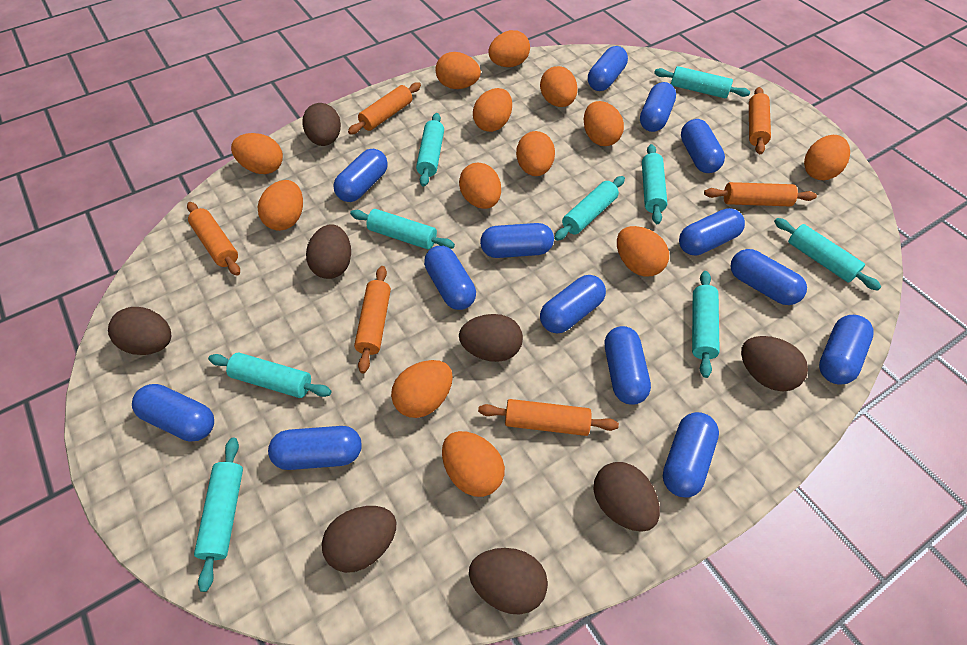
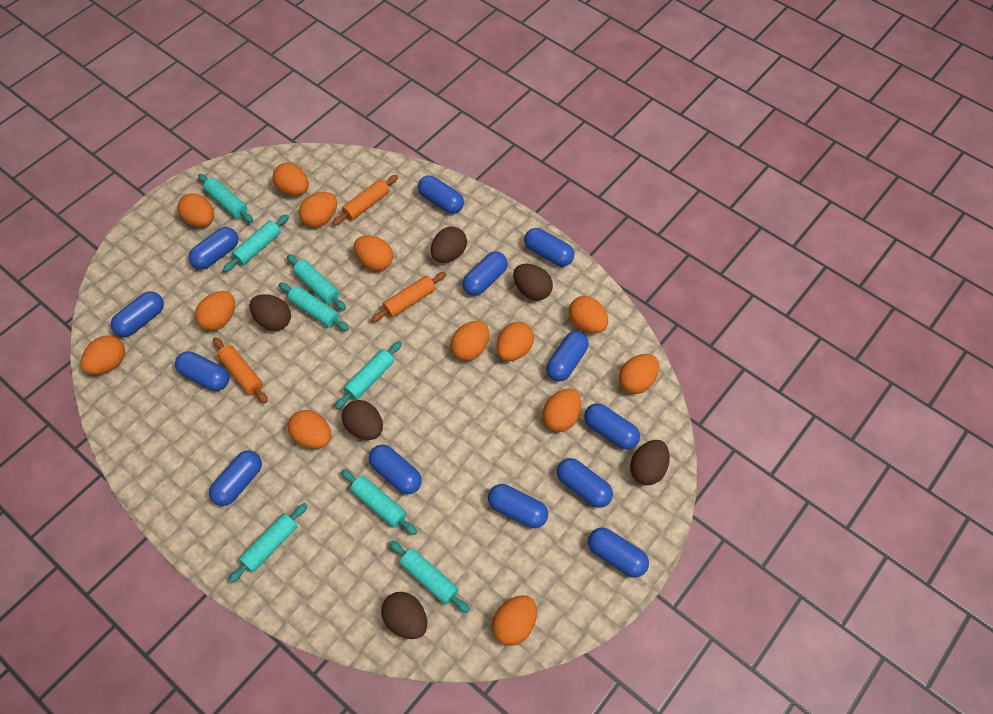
blue capsule: 14 -> 13
brown egg: 8 -> 6
orange rolling pin: 6 -> 3
turquoise rolling pin: 9 -> 8

